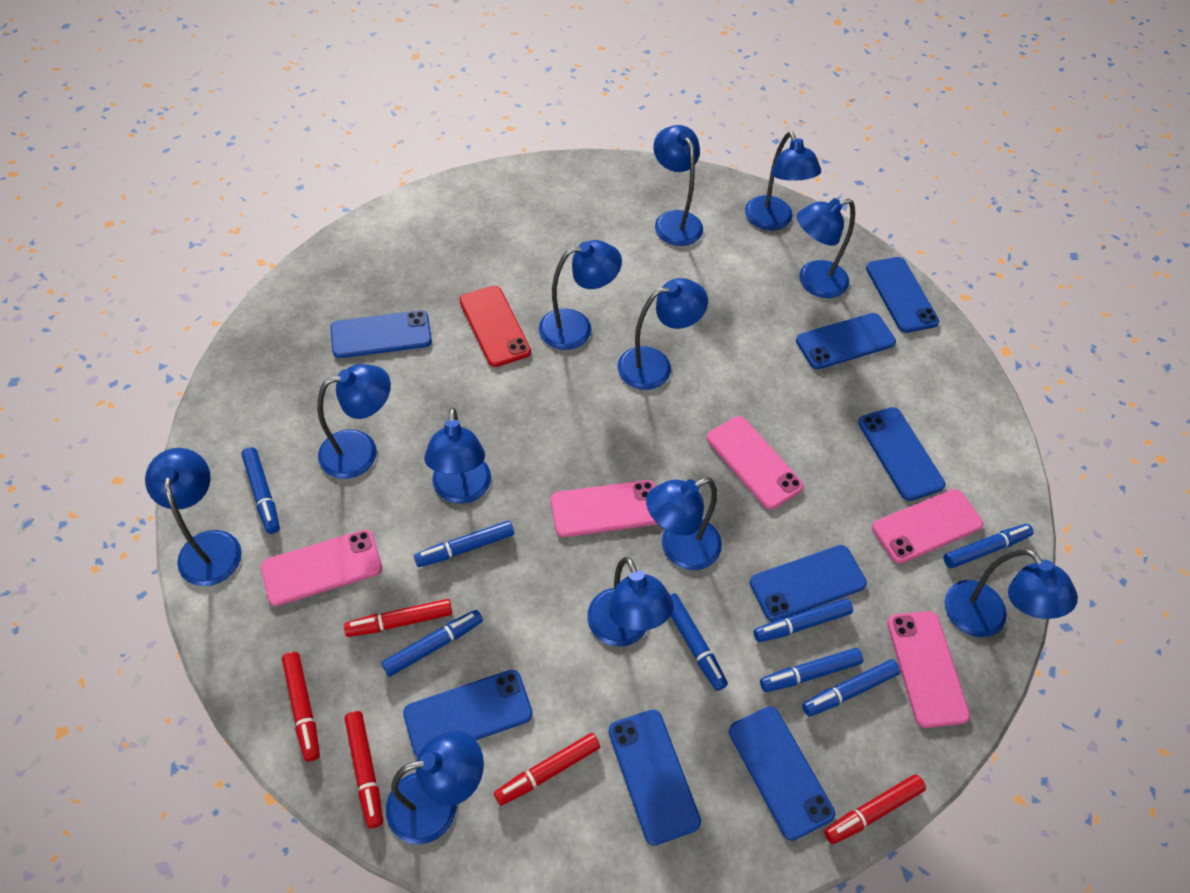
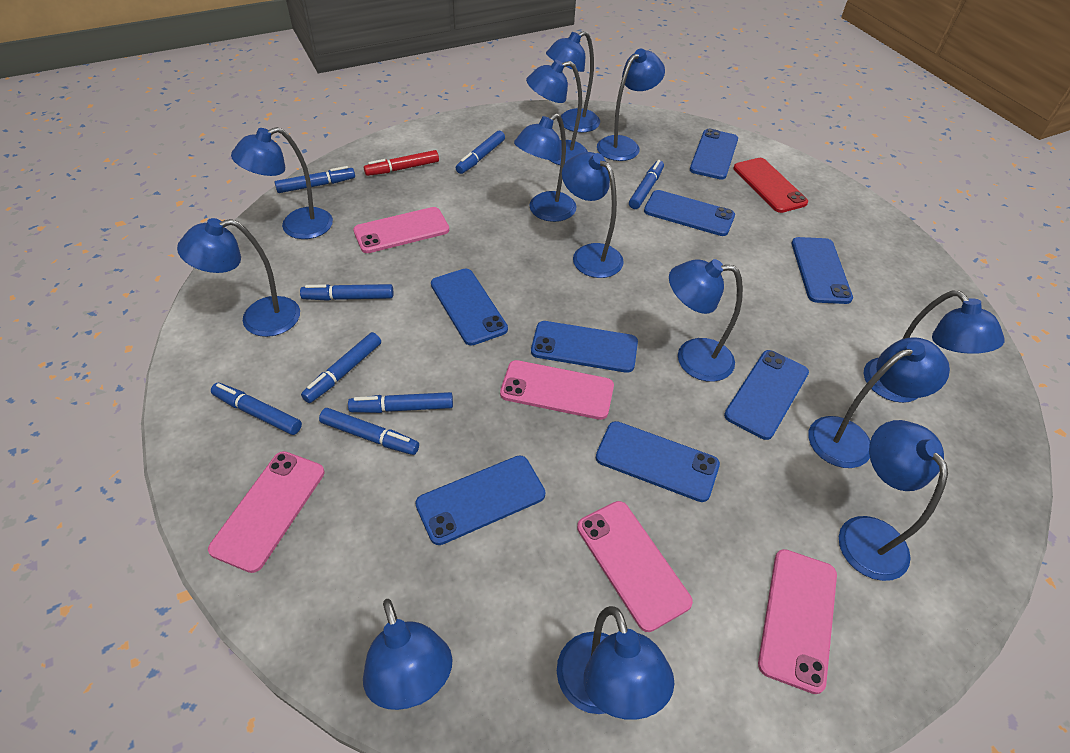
blue lamp: 12 -> 13
red marker: 5 -> 1

